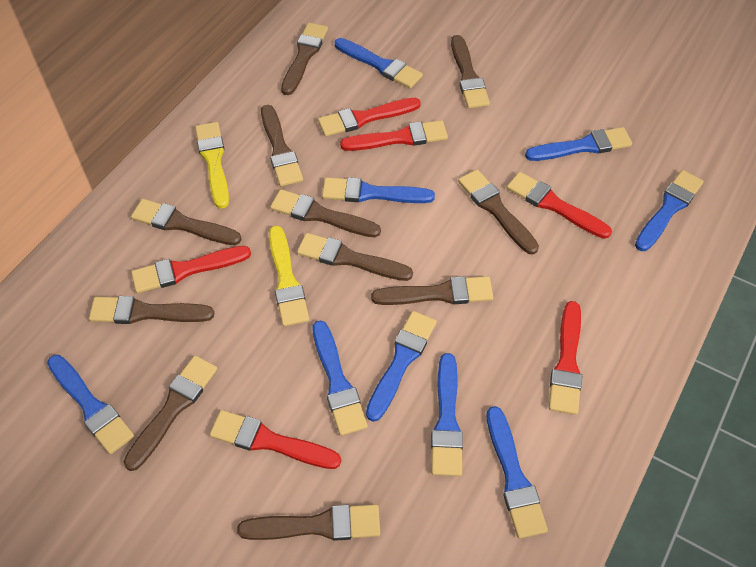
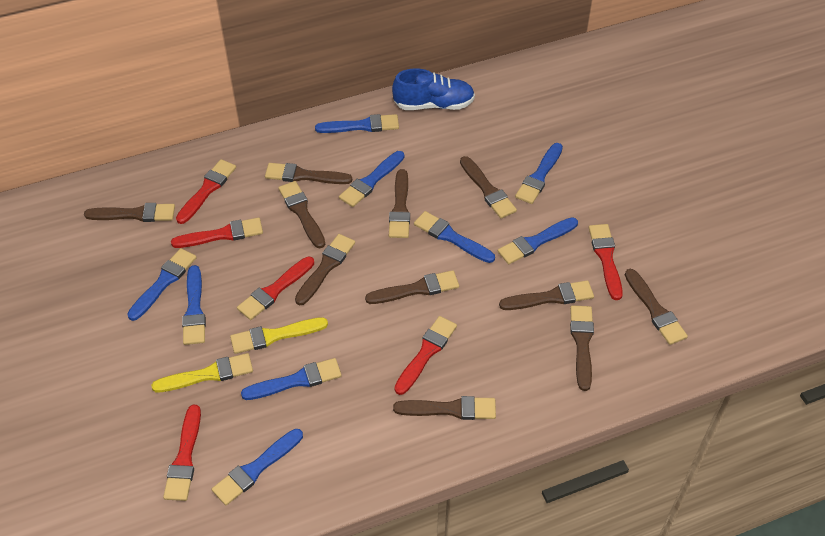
blue shoe: 0 -> 1

